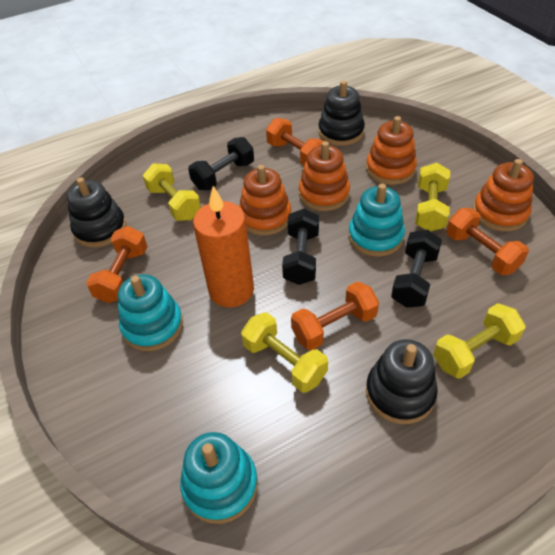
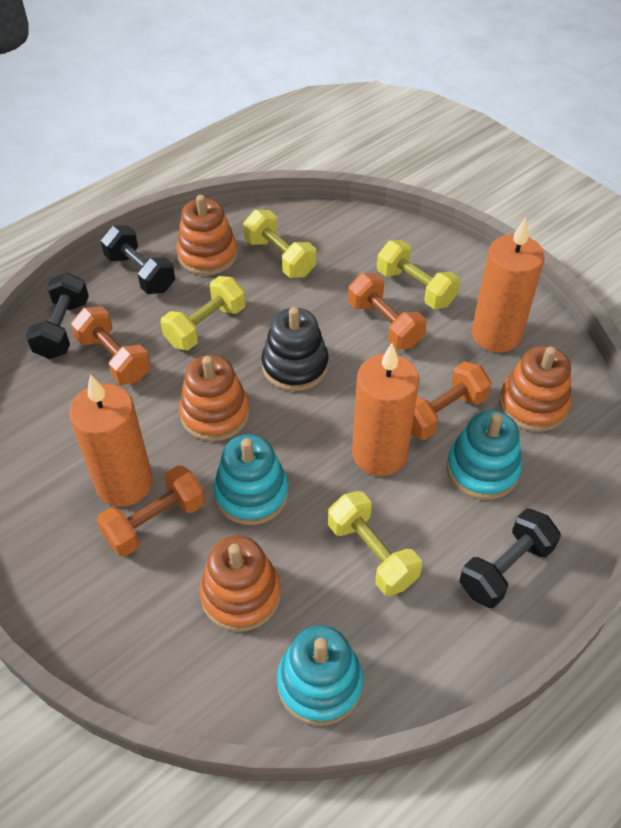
black stacking toy: 3 -> 1
orange candle: 1 -> 3

